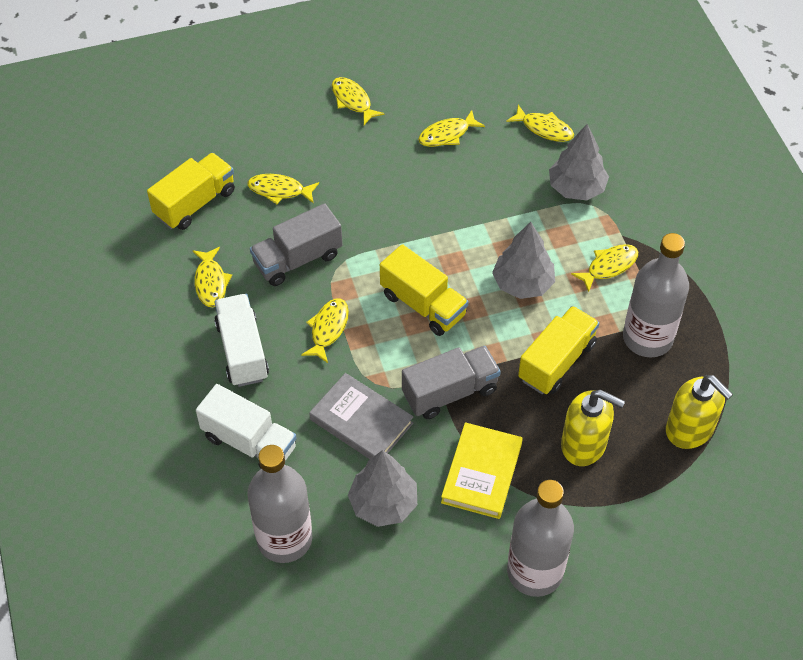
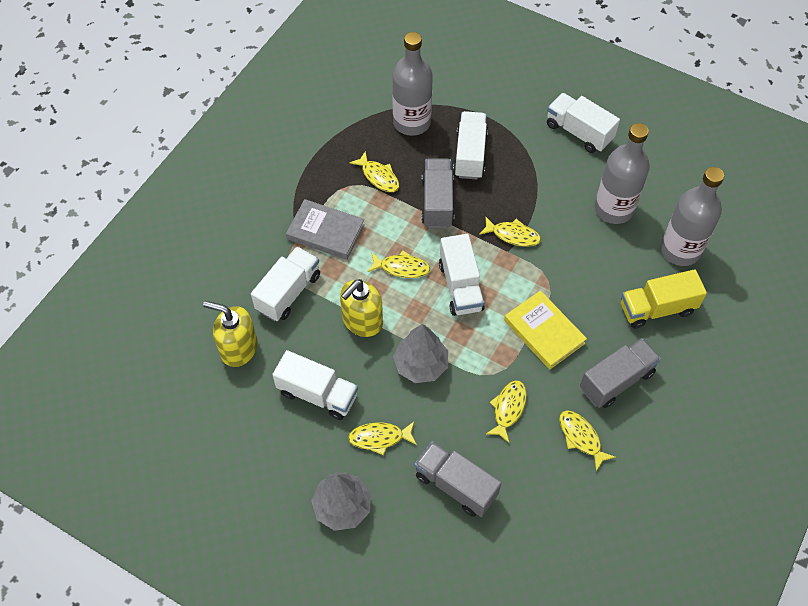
grey tree: 3 -> 2
grey truck: 2 -> 3
white truck: 2 -> 5
yellow fish: 7 -> 6
yellow truck: 3 -> 1

